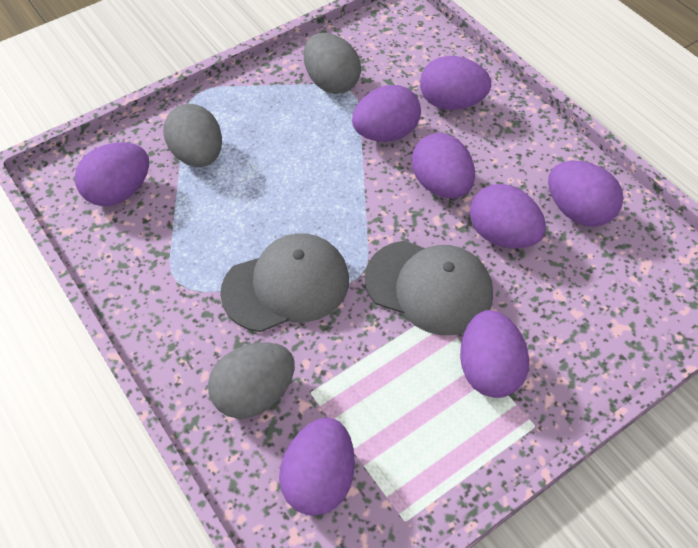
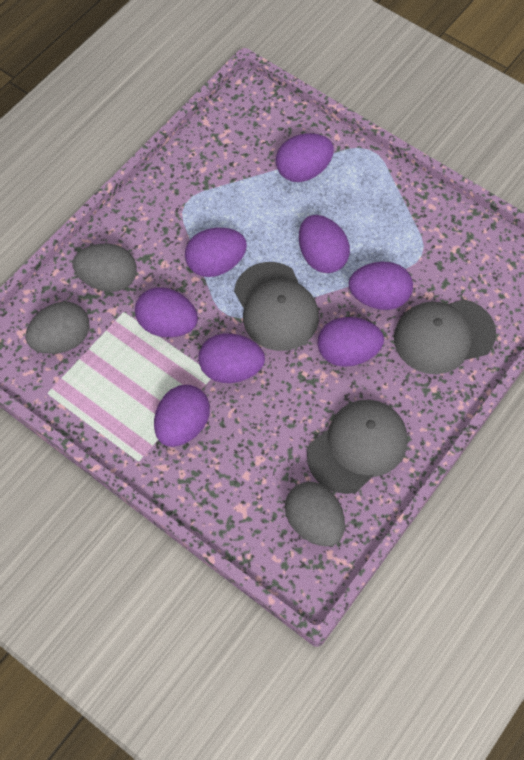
grey cap: 2 -> 3

